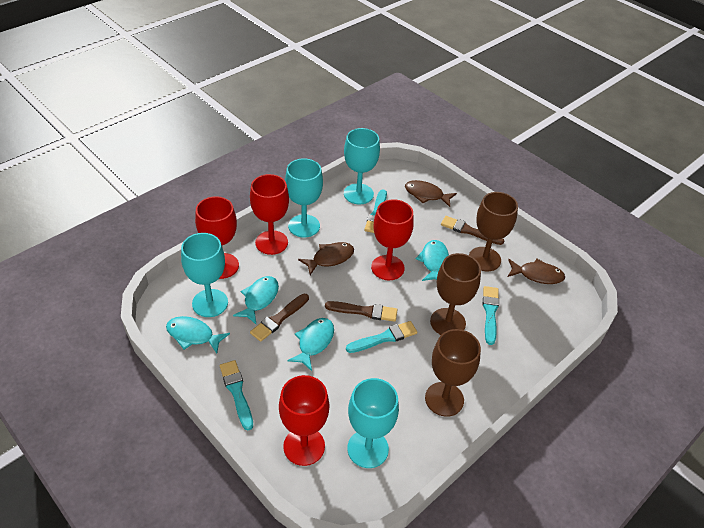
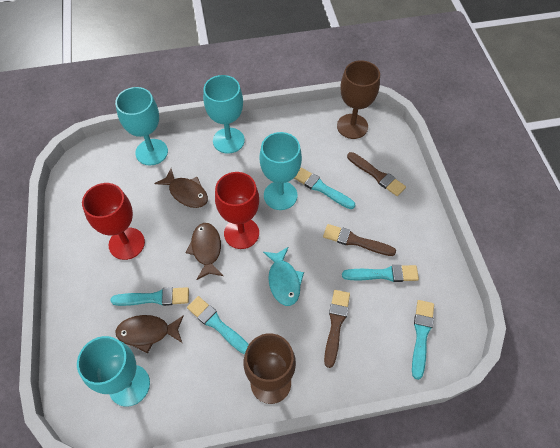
brown goblet: 3 -> 2
red goblet: 4 -> 2
turquoise brush: 4 -> 5
turquoise fish: 4 -> 1

